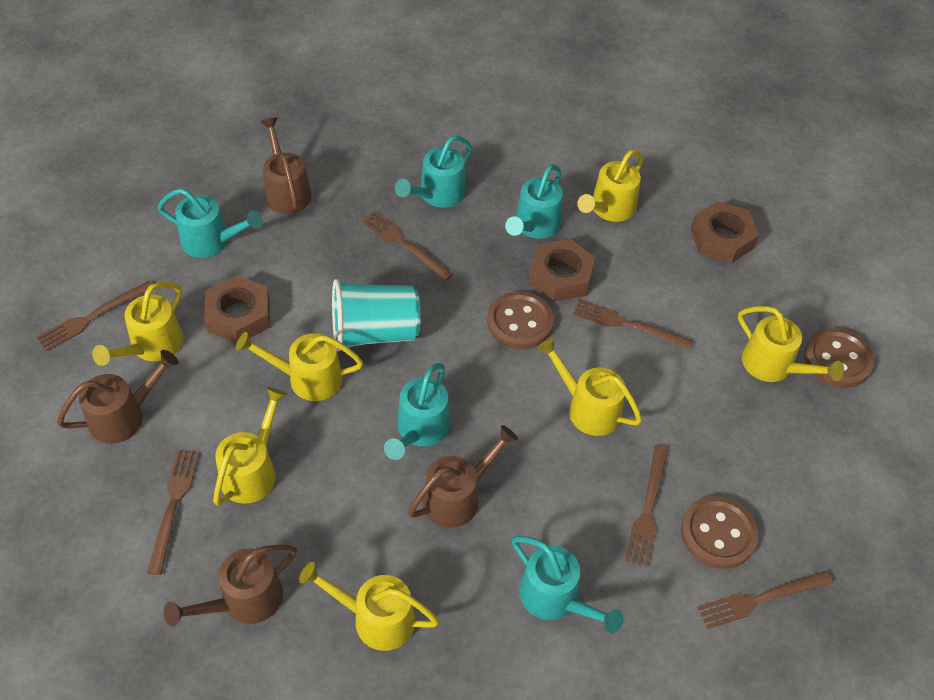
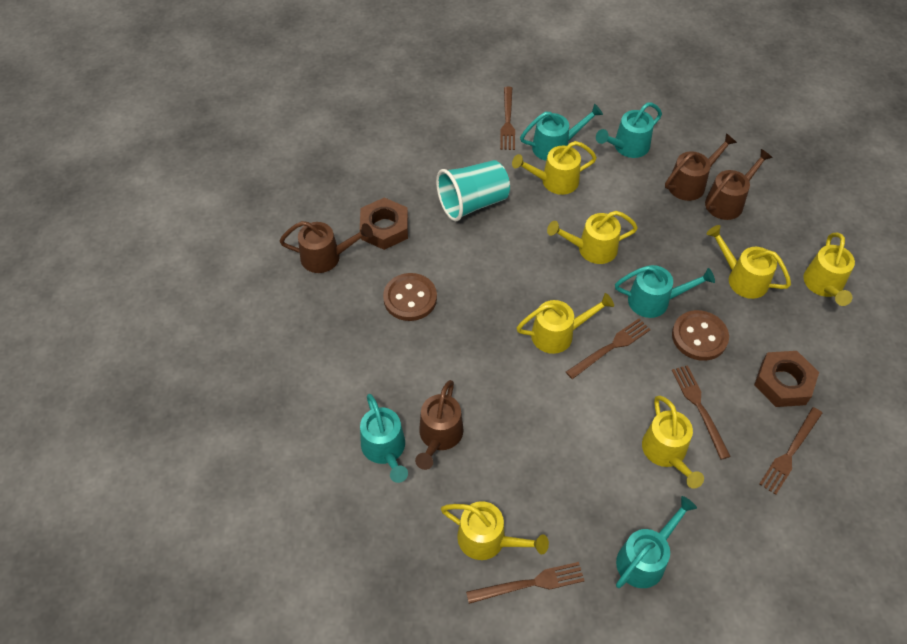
brown button: 3 -> 2
brown fork: 6 -> 5
brown nut: 3 -> 2

